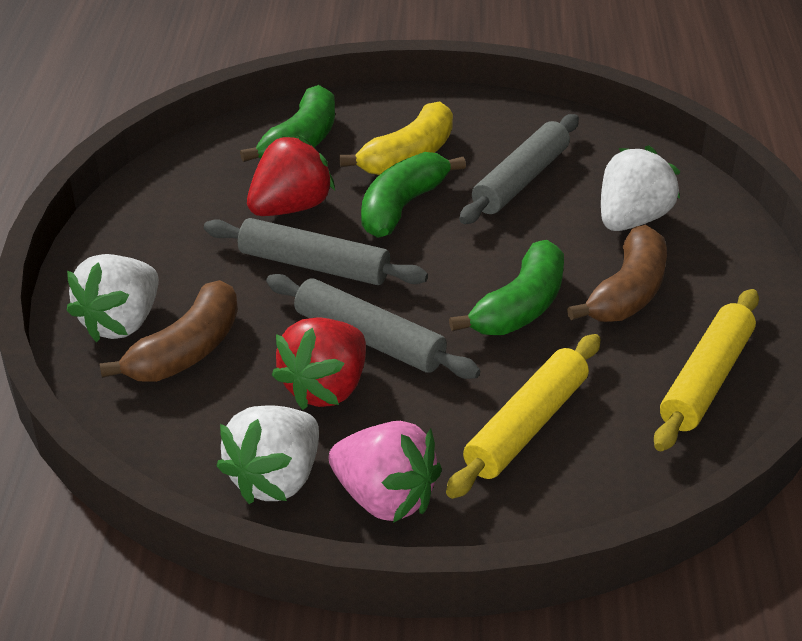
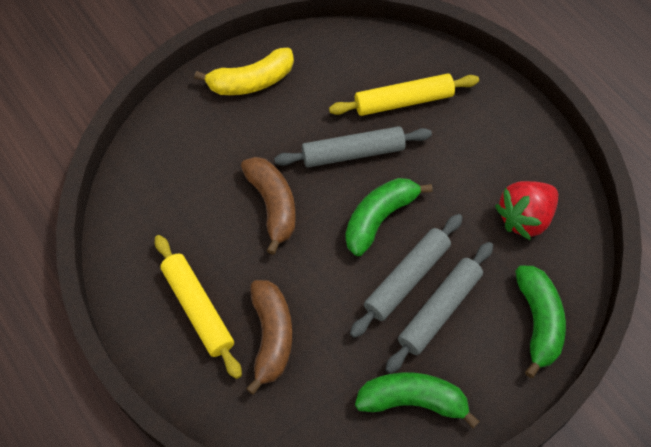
pink strawberry: 1 -> 0
red strawberry: 2 -> 1
white strawberry: 3 -> 0

